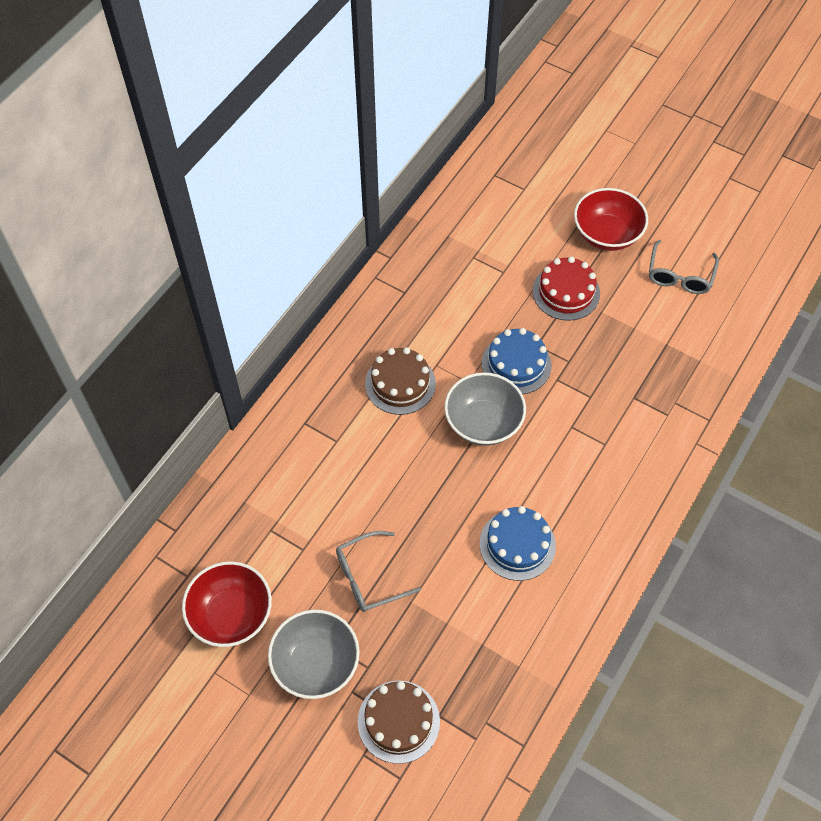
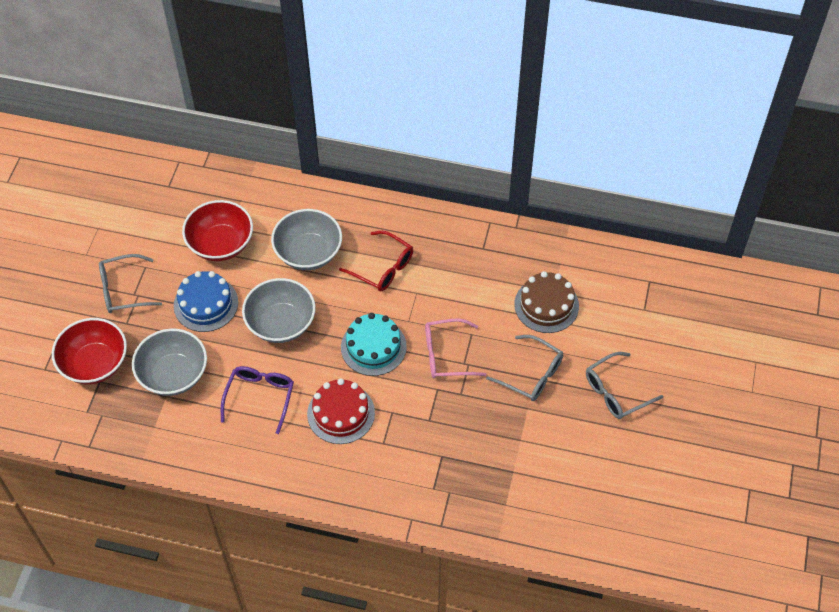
blue cake: 2 -> 1
brown cake: 2 -> 1
grey bowl: 2 -> 3
grey glasses: 2 -> 3
pink glasses: 0 -> 1
purple glasses: 0 -> 1
red glasses: 0 -> 1
turquoise cake: 0 -> 1

